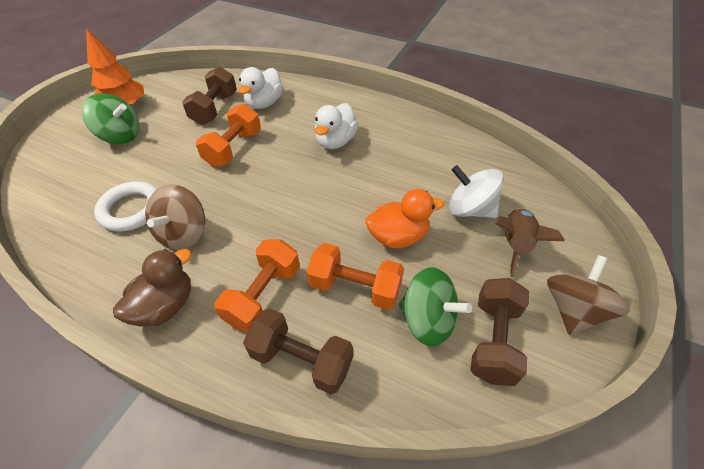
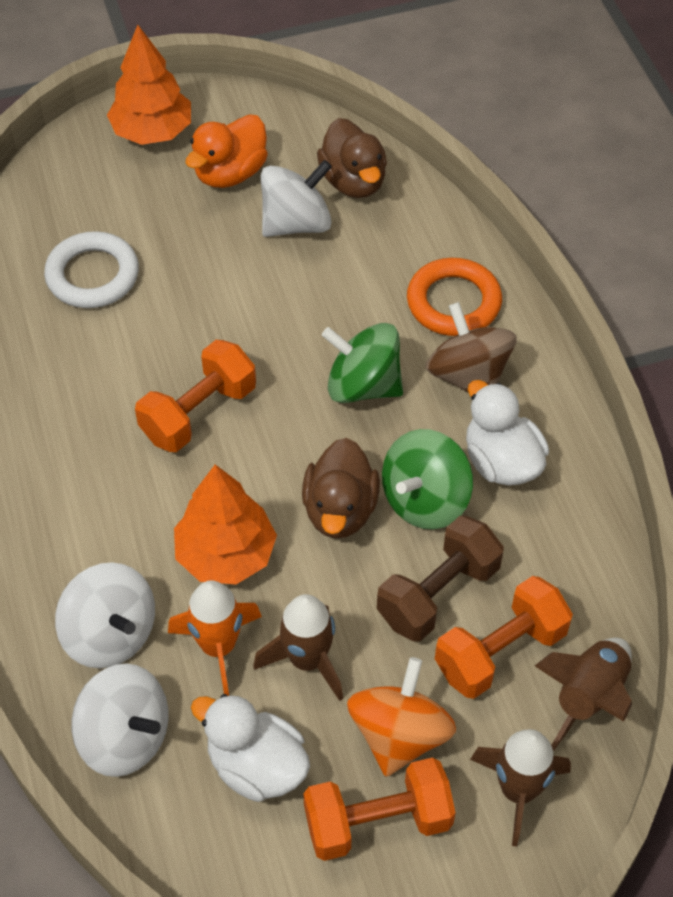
brown duck: 1 -> 2
brown dumbbell: 3 -> 1
brown rocket: 1 -> 3
brown spinning top: 2 -> 1
orange ring: 0 -> 1
orange rocket: 0 -> 1
orange spinning top: 0 -> 1
orange tree: 1 -> 2
white spinning top: 1 -> 3

